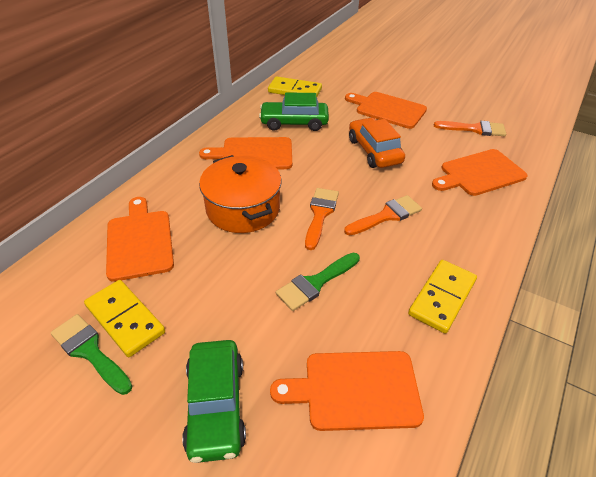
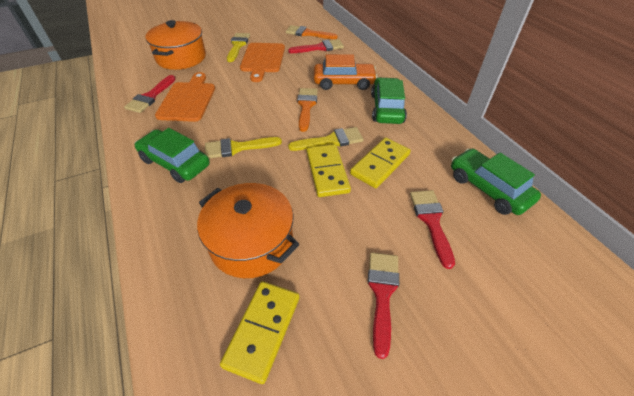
green brush: 2 -> 0
green car: 2 -> 3
orange brush: 3 -> 2
orange cutting board: 5 -> 2
orange pot: 1 -> 2
red brush: 0 -> 4
yellow brush: 0 -> 3

